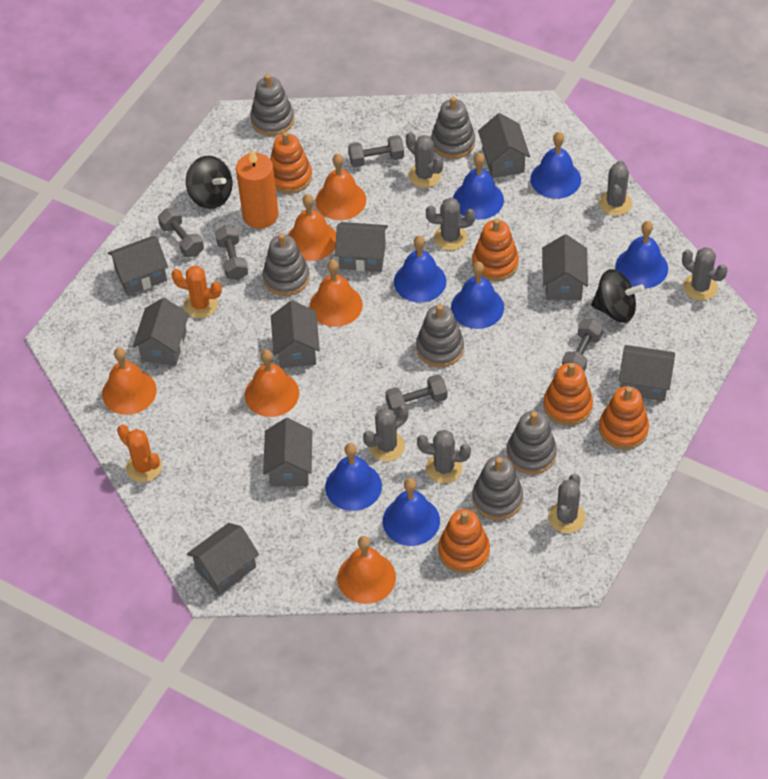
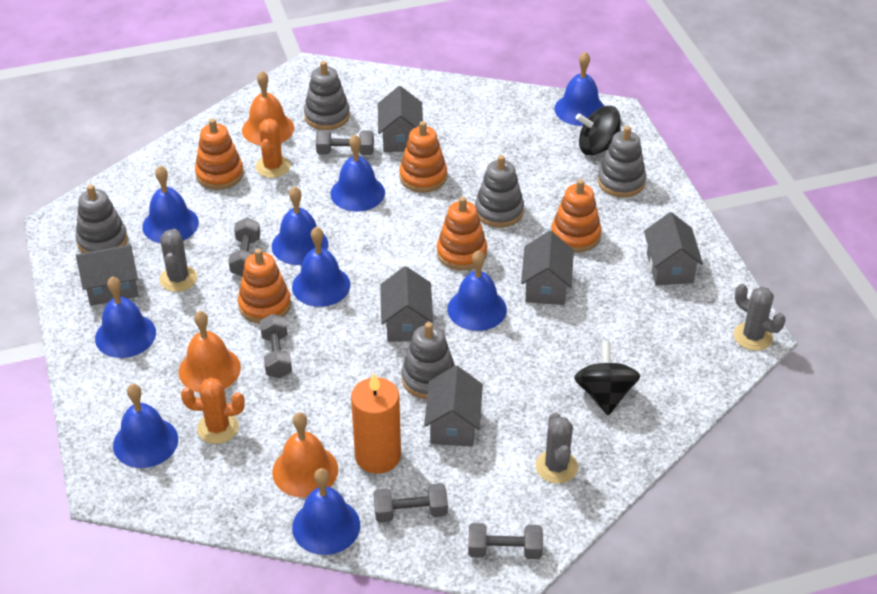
blue bell: 7 -> 9
grey cactus: 7 -> 3
grey house: 9 -> 6
grey stacking toy: 6 -> 5
orange bell: 6 -> 3

